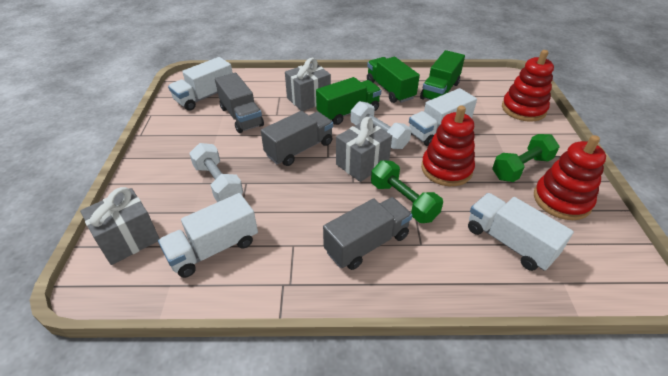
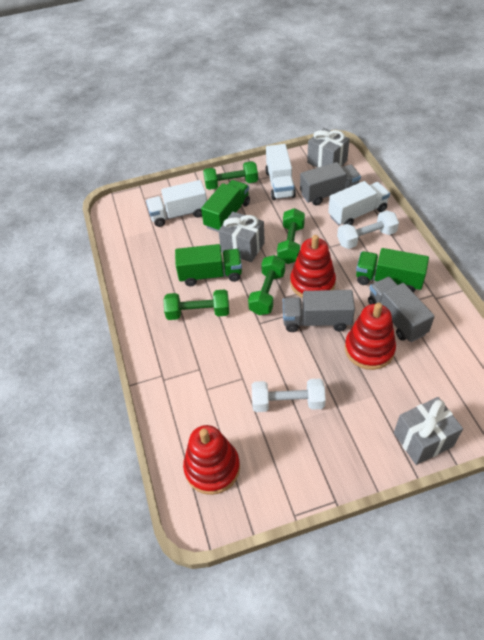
green dumbbell: 2 -> 4
white truck: 4 -> 3

